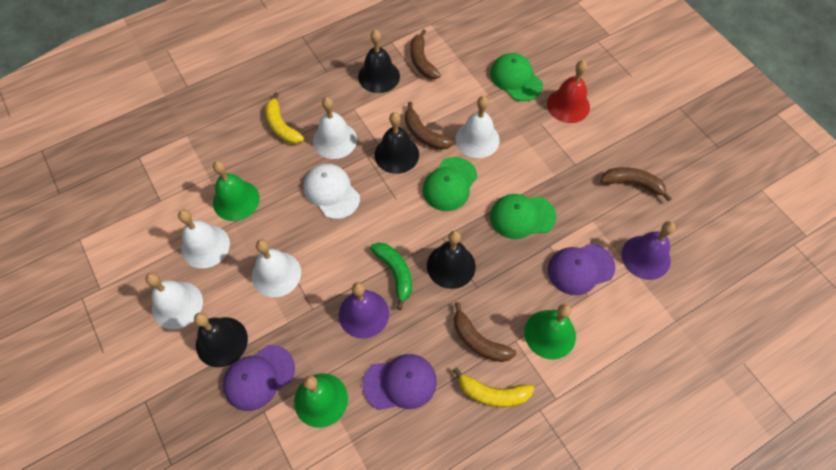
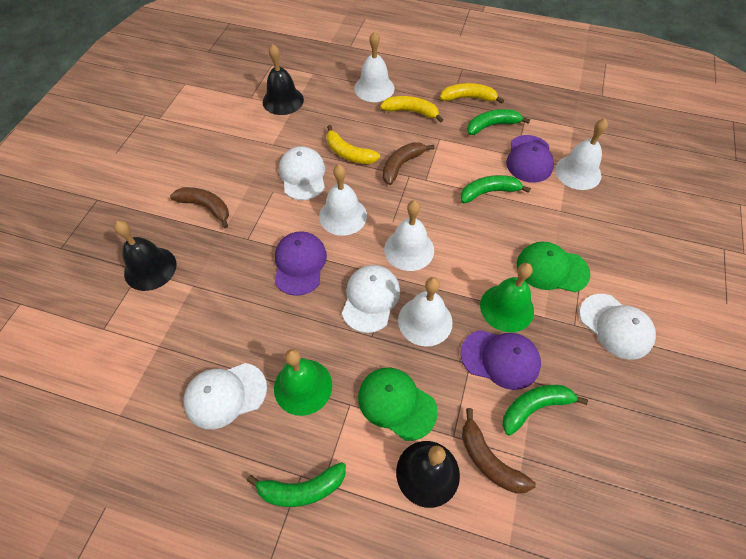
black bell: 4 -> 3
brown banana: 4 -> 3
green banana: 1 -> 4
green bell: 3 -> 2
green cap: 3 -> 2
purple bell: 2 -> 0
red bell: 1 -> 0
white cap: 1 -> 4
yellow banana: 2 -> 3

